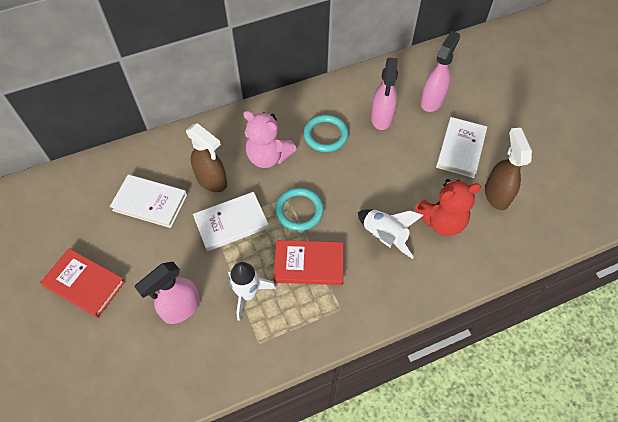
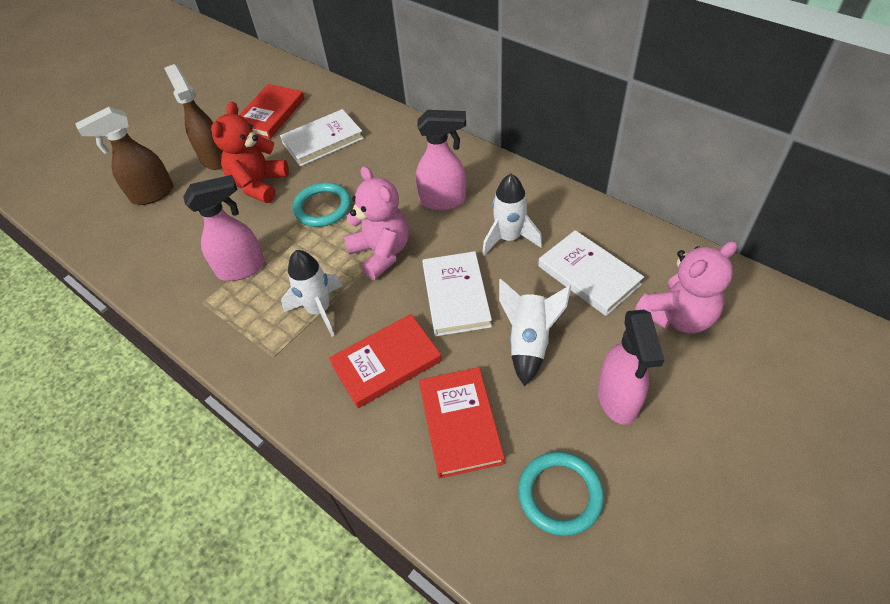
pink teddy bear: 1 -> 2
red book: 2 -> 3
white rocket: 2 -> 3

